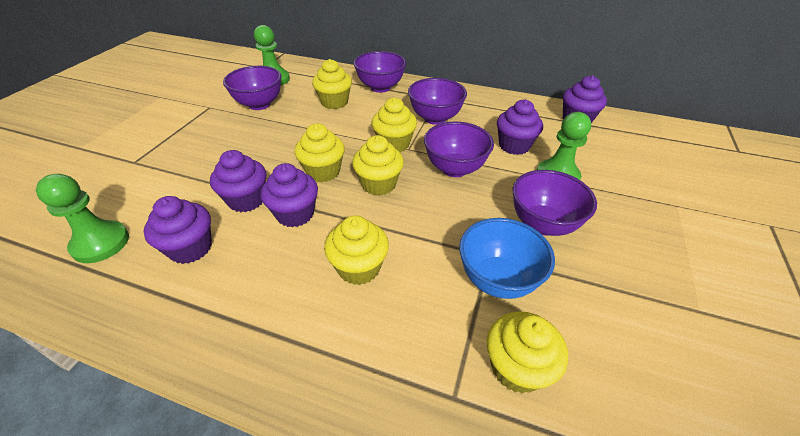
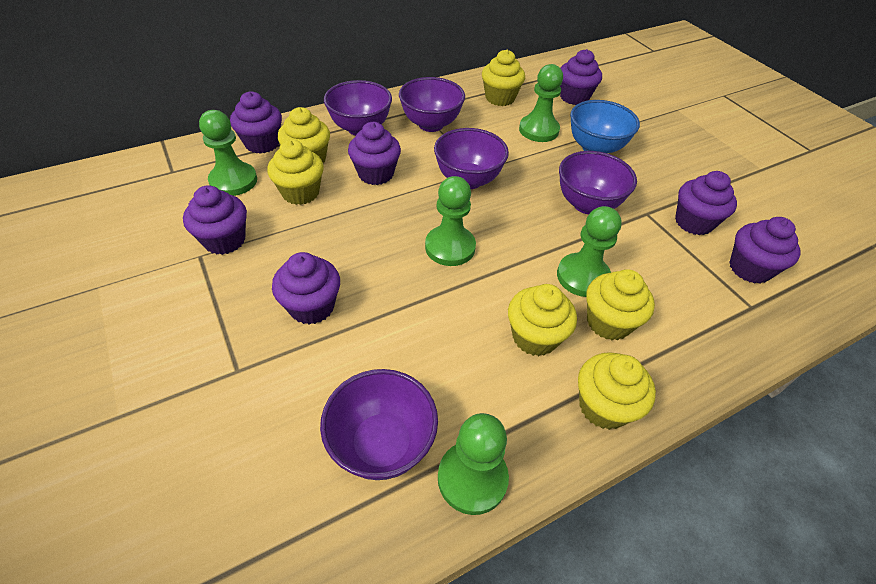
green pawn: 3 -> 5
purple cupcake: 5 -> 7

